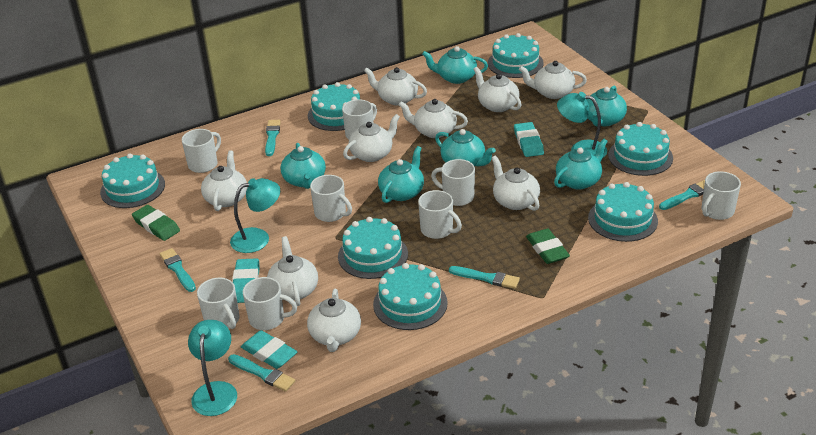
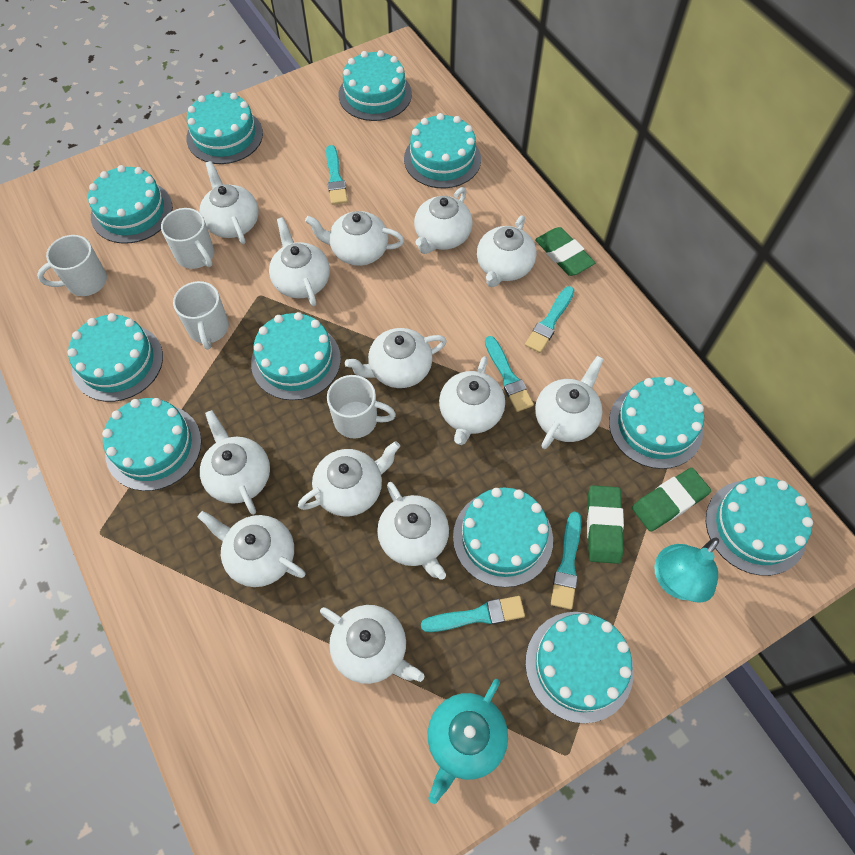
green eraser: 2 -> 3
turquoise cake: 7 -> 11
turquoise eraser: 3 -> 0
turquoise lamp: 3 -> 1
turquoise teapot: 6 -> 1
white mug: 8 -> 4
white teapot: 9 -> 13

